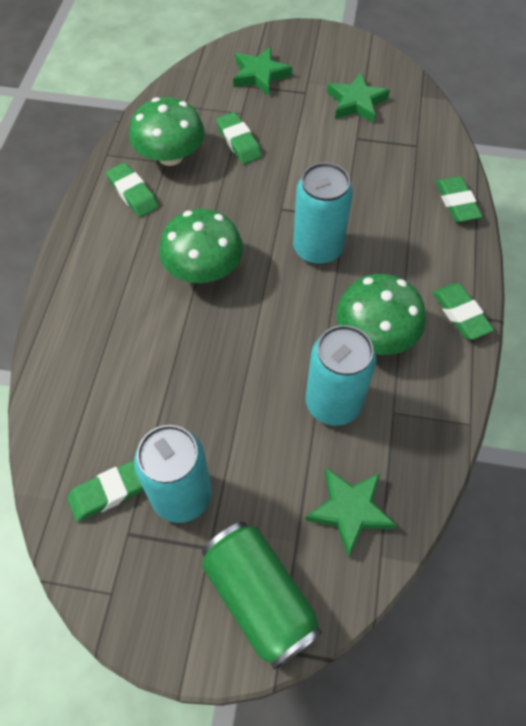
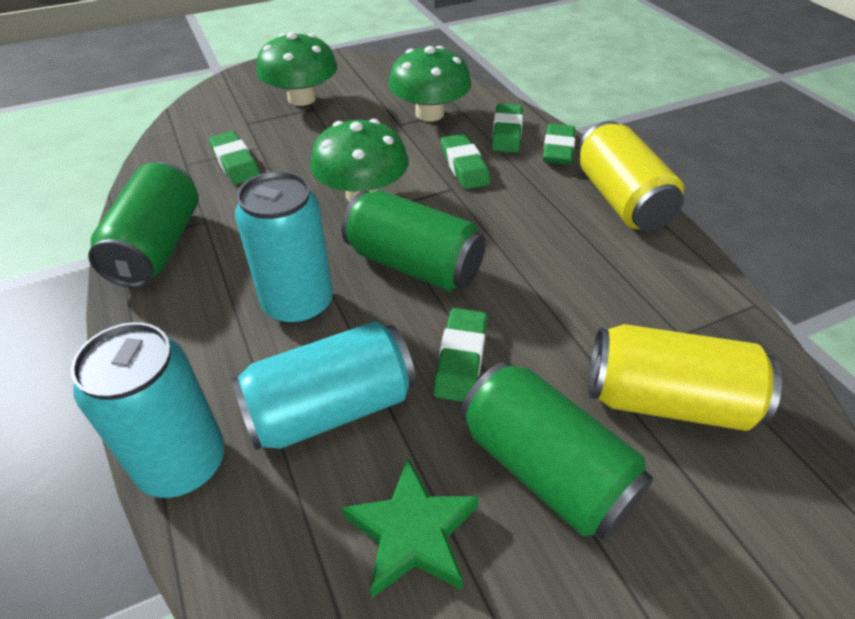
green can: 1 -> 3
green star: 3 -> 1
yellow can: 0 -> 2

